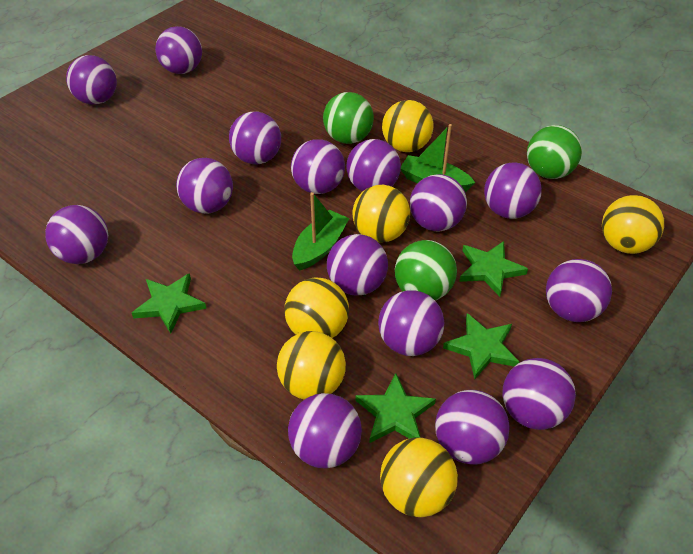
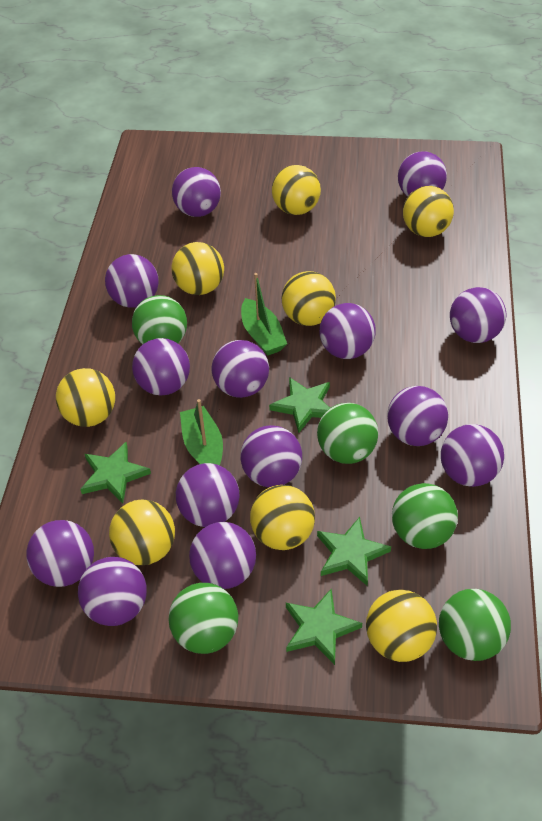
green ball: 3 -> 5
purple ball: 15 -> 14
yellow ball: 6 -> 8

